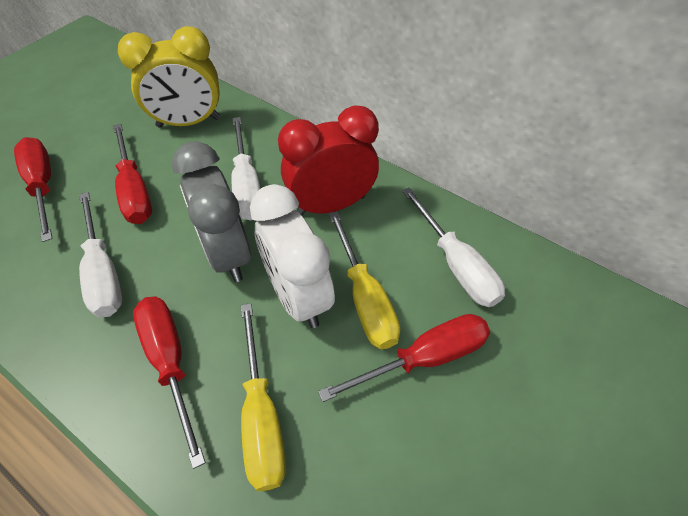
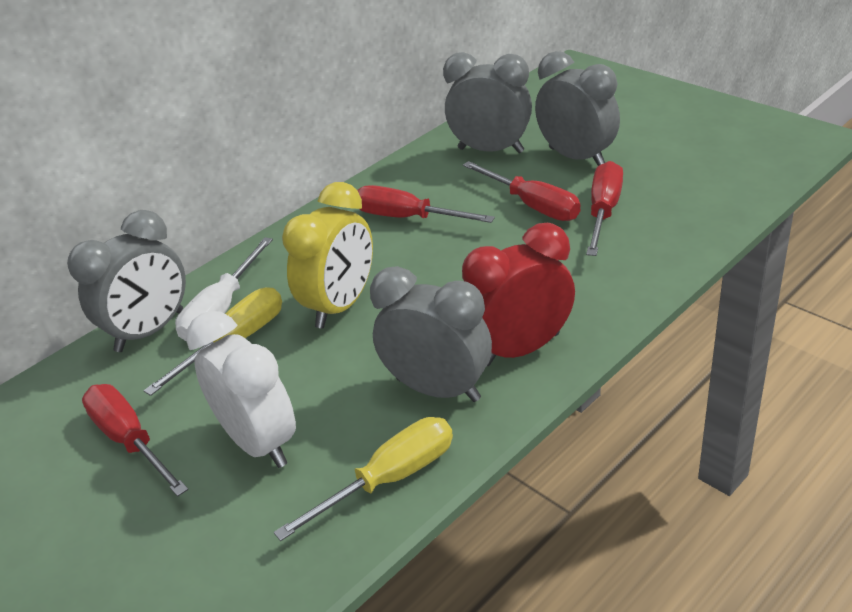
grey clock: 1 -> 4
white screwdriver: 3 -> 1

